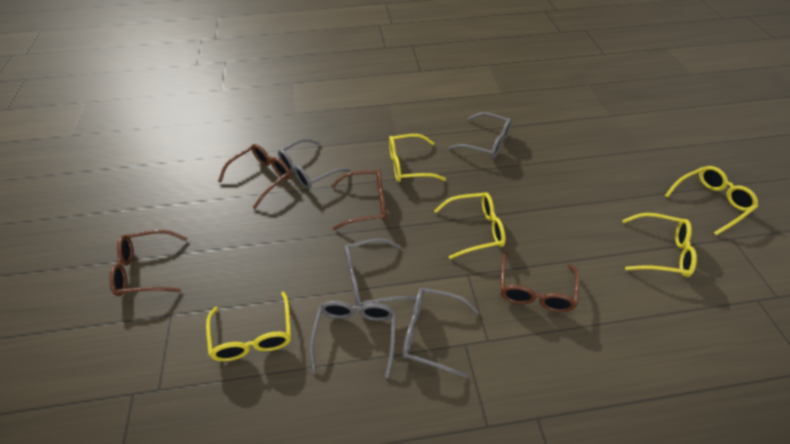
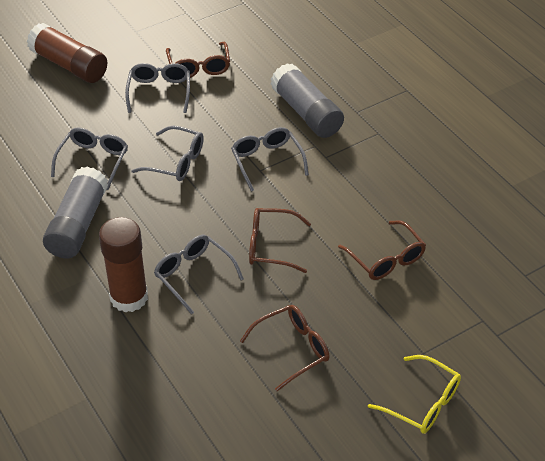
brown glue stick: 0 -> 2
grey glue stick: 0 -> 2
yellow glasses: 5 -> 1

